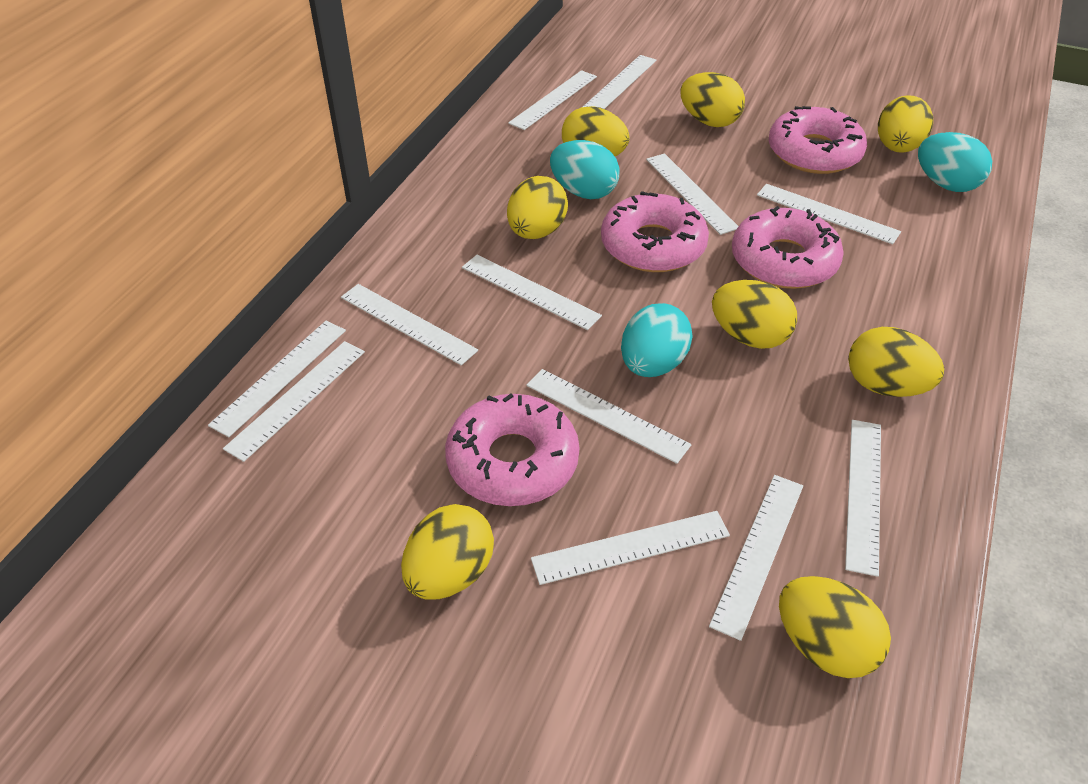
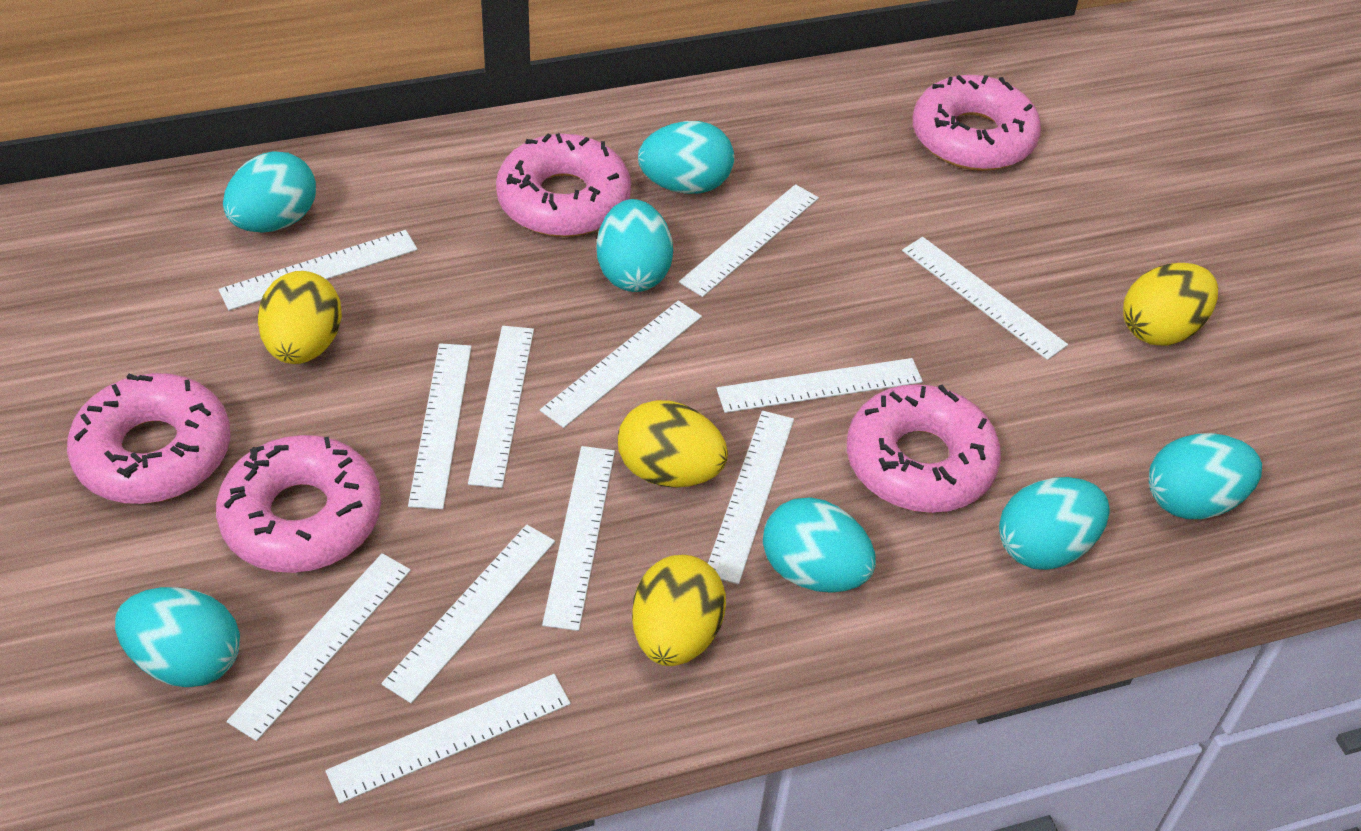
pink donut: 4 -> 5
turquoise egg: 3 -> 7
yellow egg: 8 -> 4

